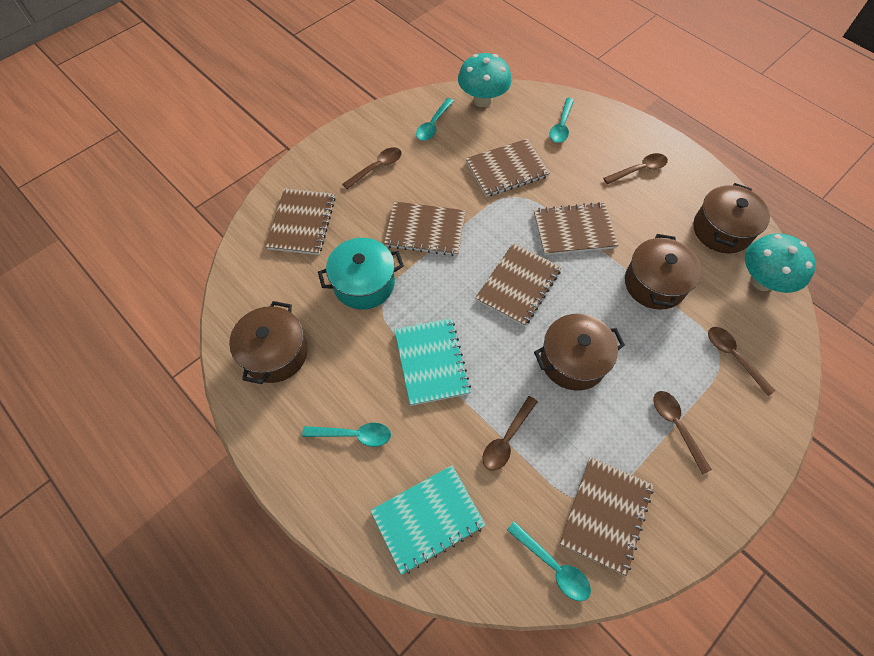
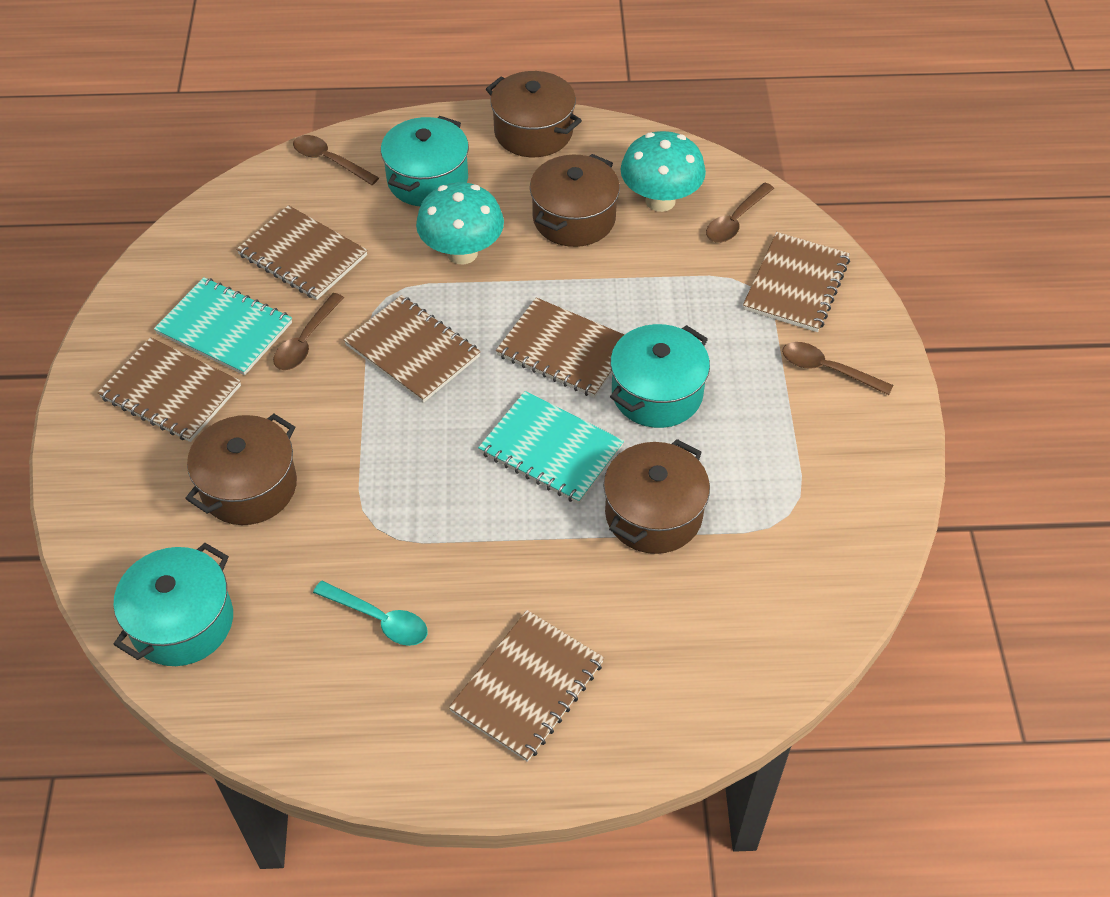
brown spoon: 5 -> 4
turquoise pot: 1 -> 3
turquoise spoon: 4 -> 1

